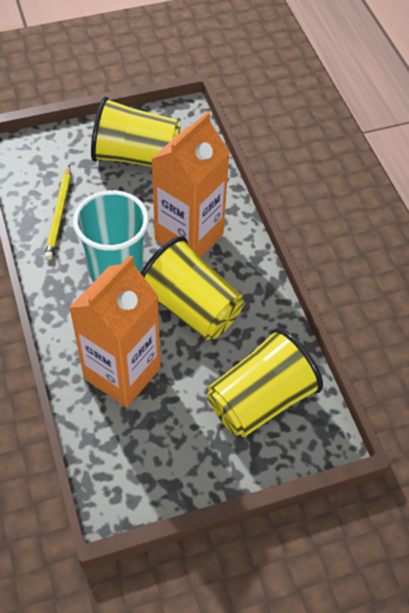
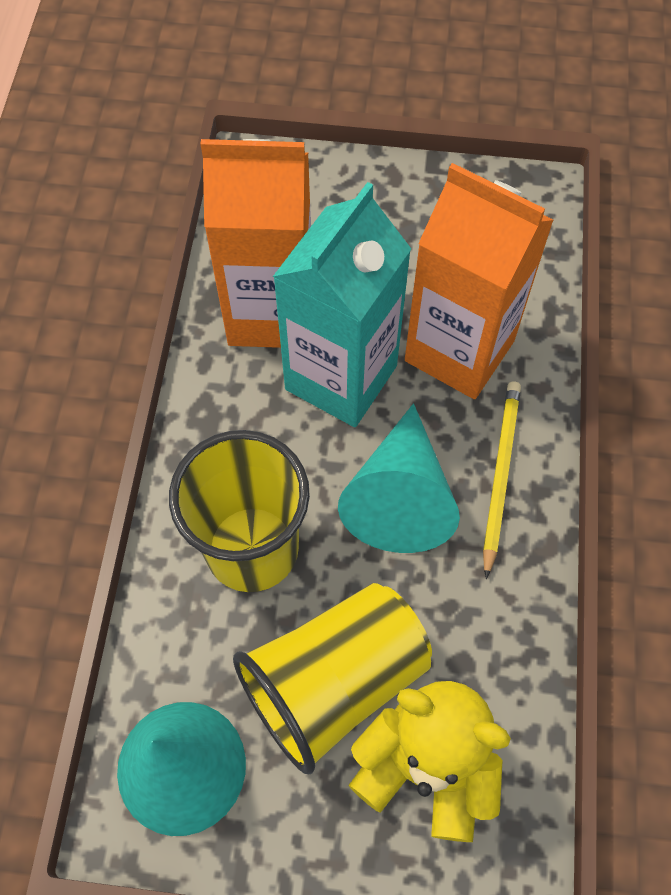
turquoise carton: 0 -> 1
turquoise cone: 0 -> 2
turquoise cup: 1 -> 0
yellow cup: 3 -> 2
yellow teddy bear: 0 -> 1

